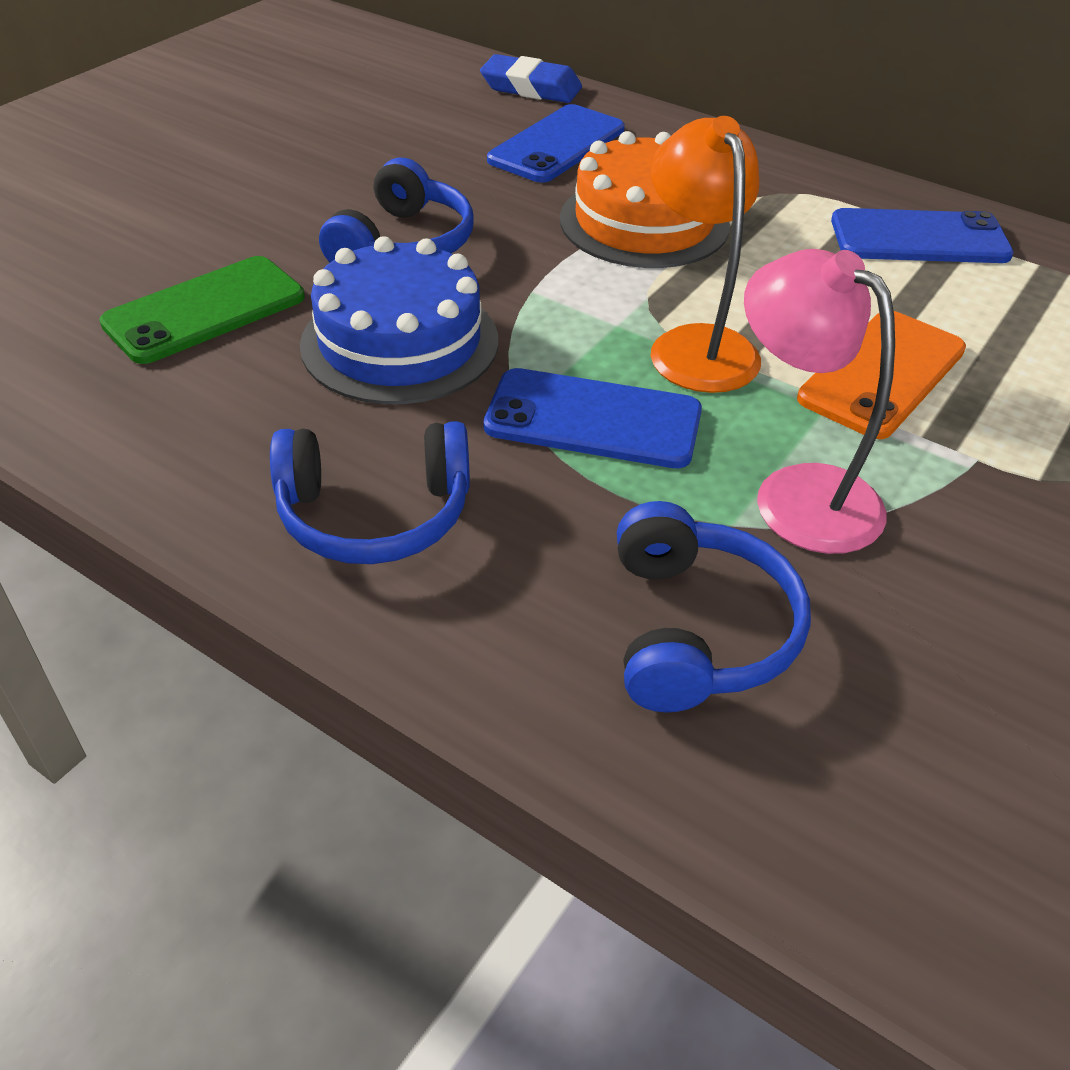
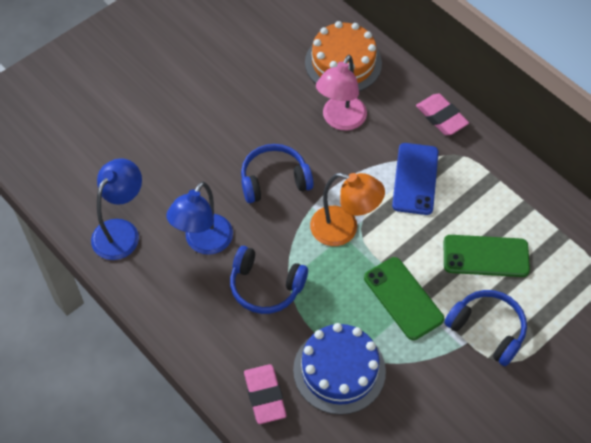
blue eraser: 1 -> 0
blue lamp: 0 -> 2
blue phone: 3 -> 1
green phone: 1 -> 2
orange phone: 1 -> 0
pink eraser: 0 -> 2

